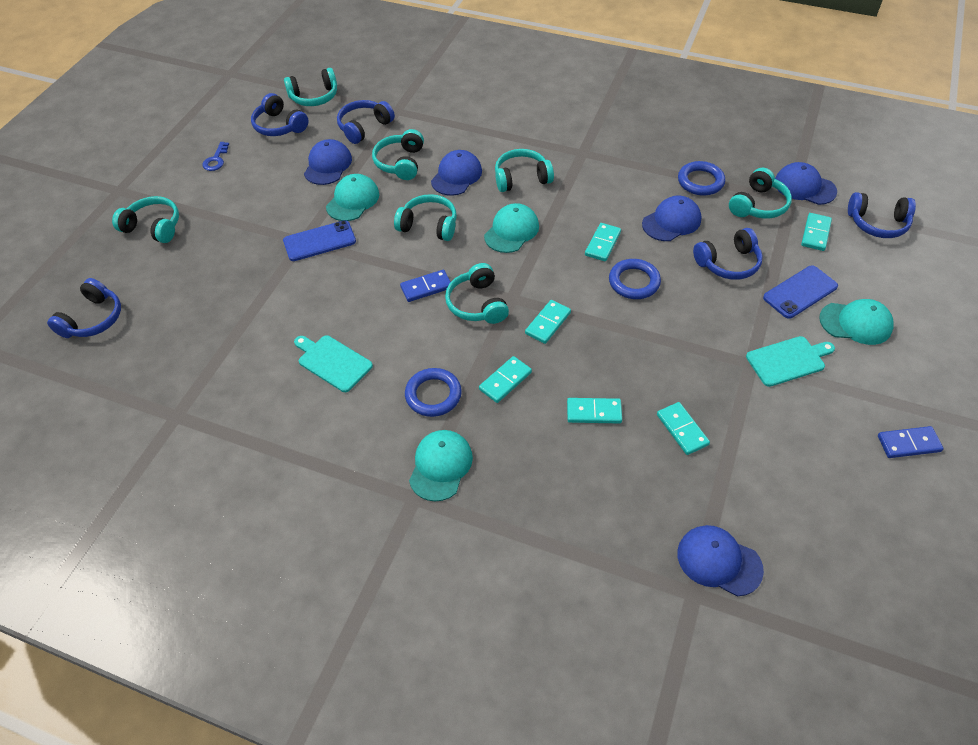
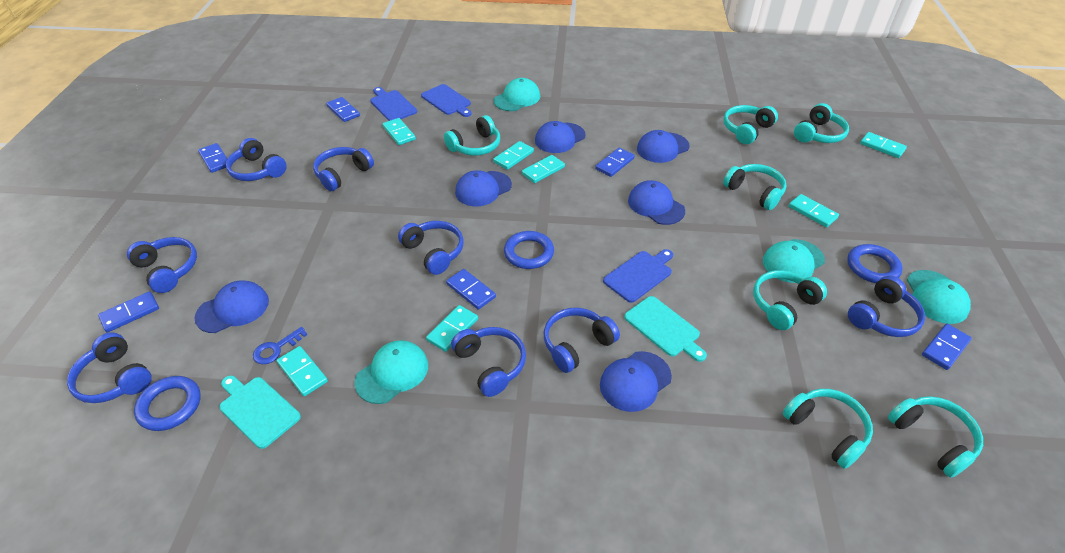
blue cap: 5 -> 6
blue cutting board: 0 -> 3
blue domino: 2 -> 6
blue headphones: 5 -> 8
blue phone: 2 -> 0
turquoise domino: 6 -> 7

